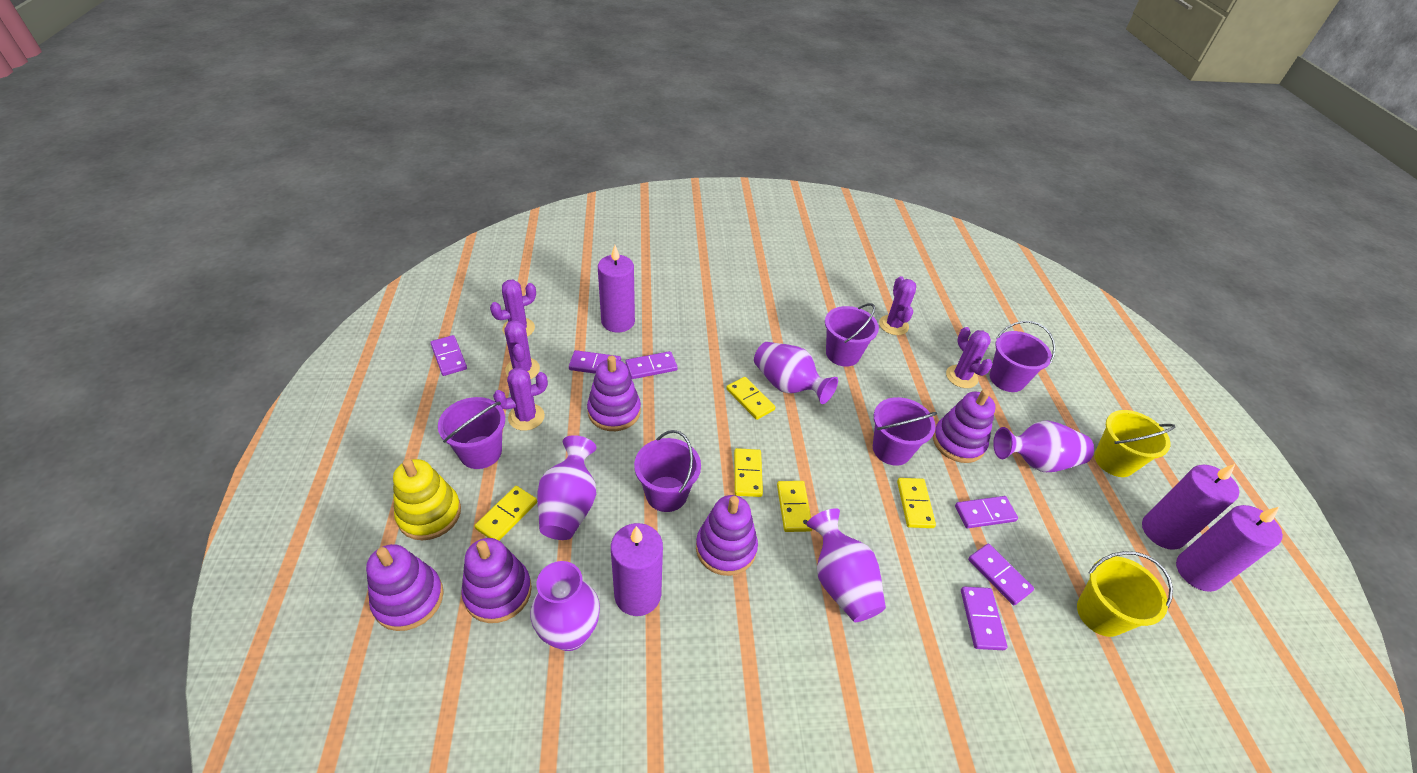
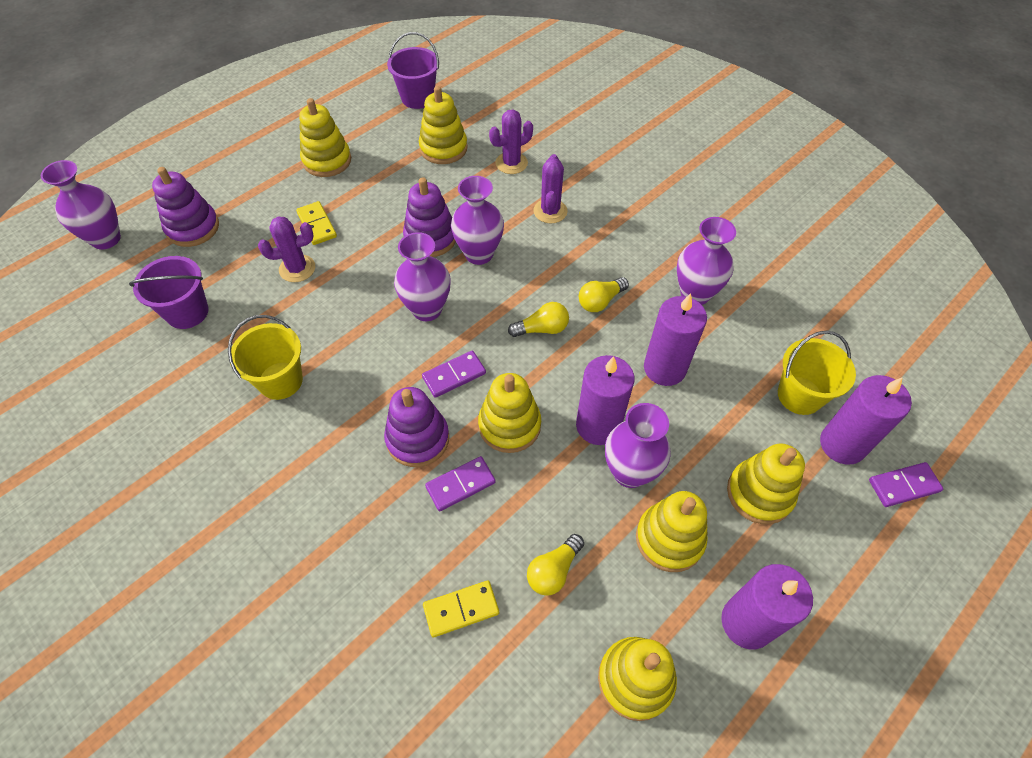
purple bucket: 5 -> 2
purple cactus: 5 -> 3
purple domino: 6 -> 3
purple stacking toy: 5 -> 3
yellow domino: 5 -> 2
yellow light bulb: 0 -> 3
yellow stacking toy: 1 -> 6

